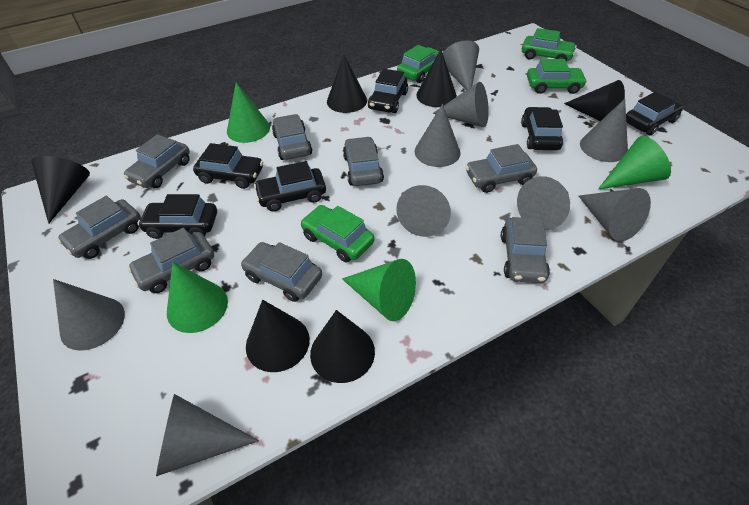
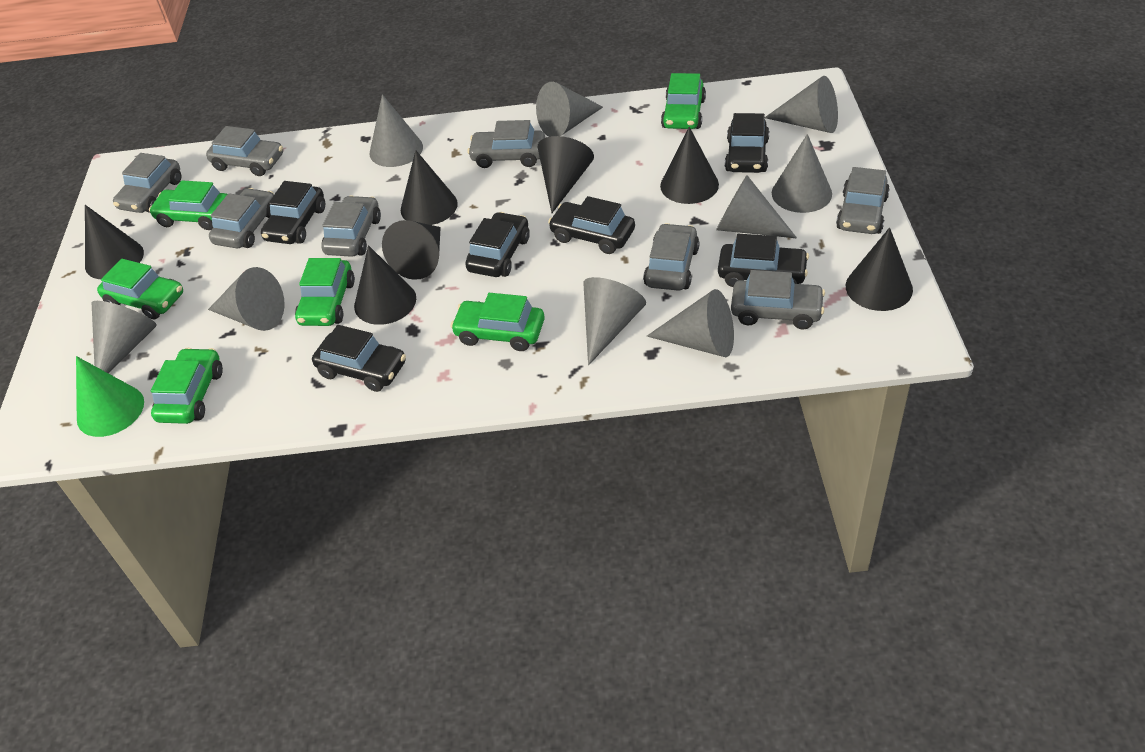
black cone: 6 -> 7
green car: 4 -> 6
green cone: 4 -> 1

